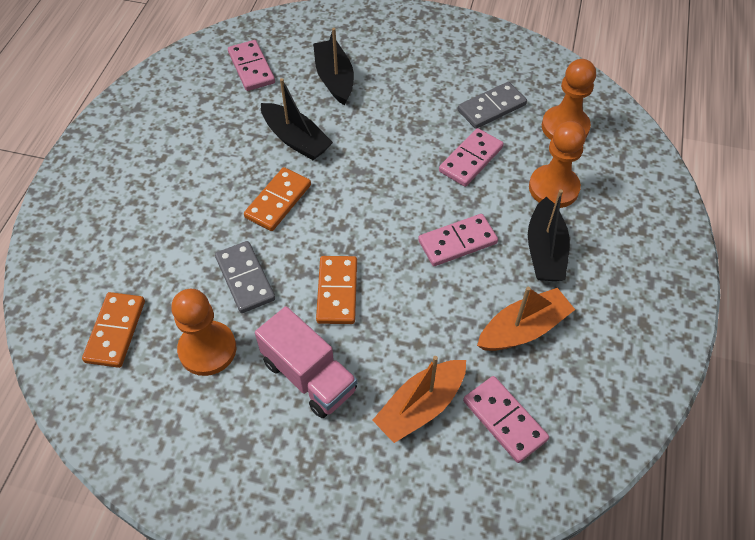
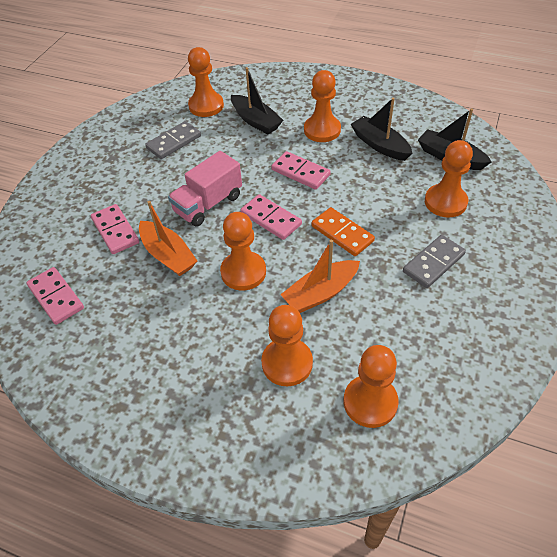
orange domino: 3 -> 1
orange pawn: 3 -> 6

